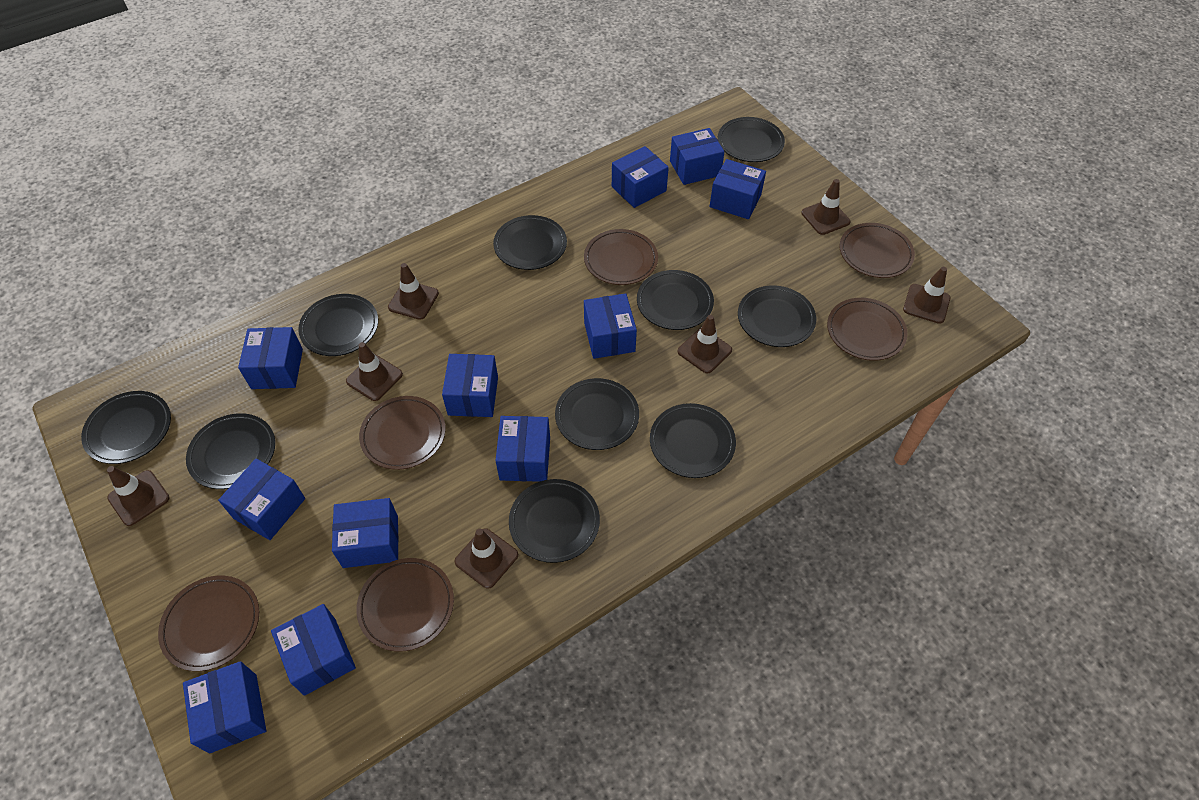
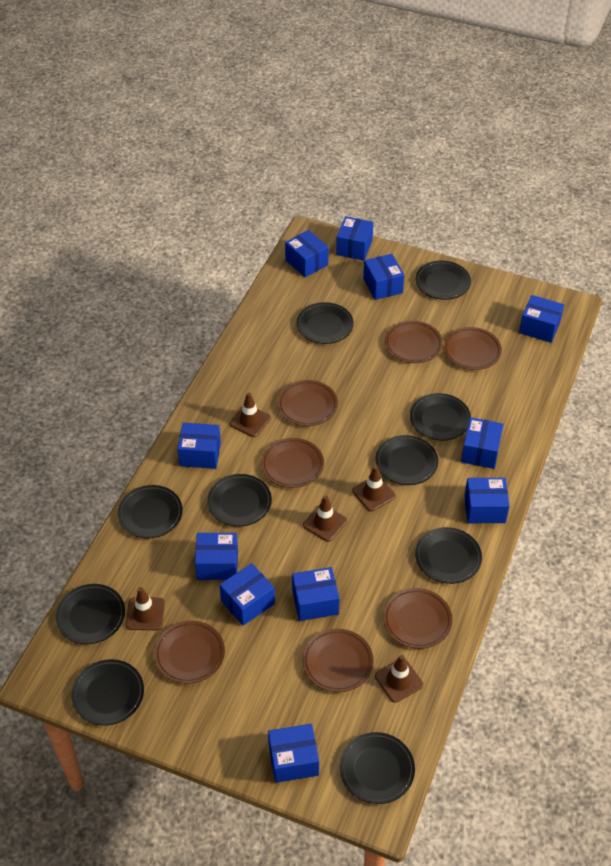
brown plate: 6 -> 7
brown traffic cone: 7 -> 5

